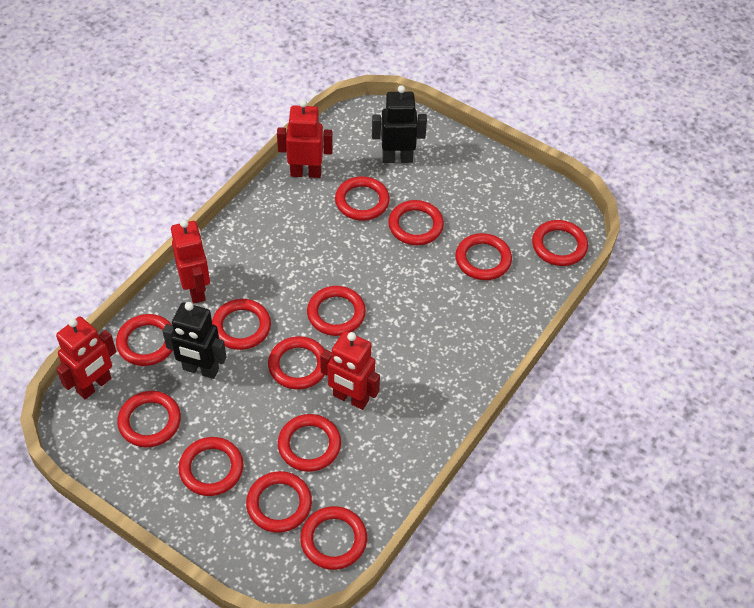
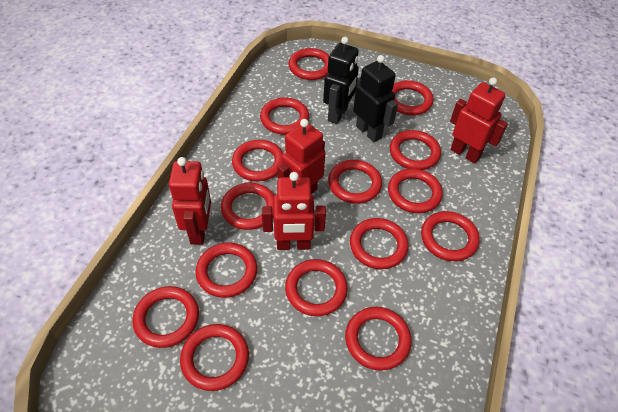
red ring: 13 -> 15

